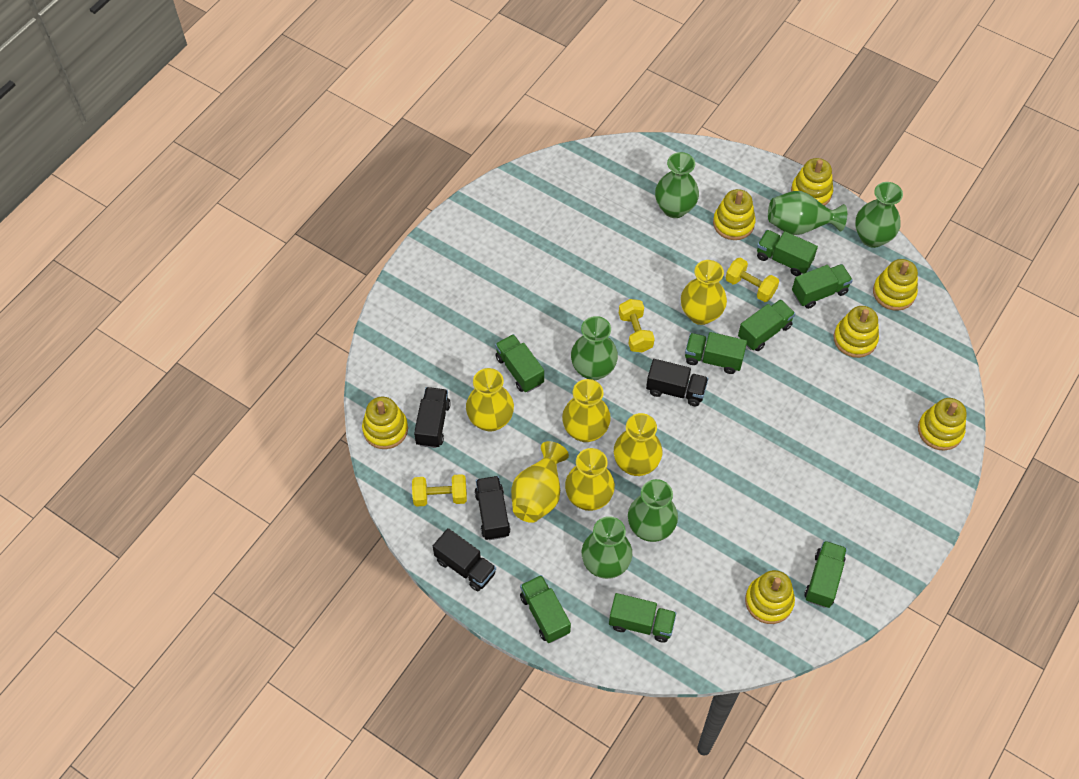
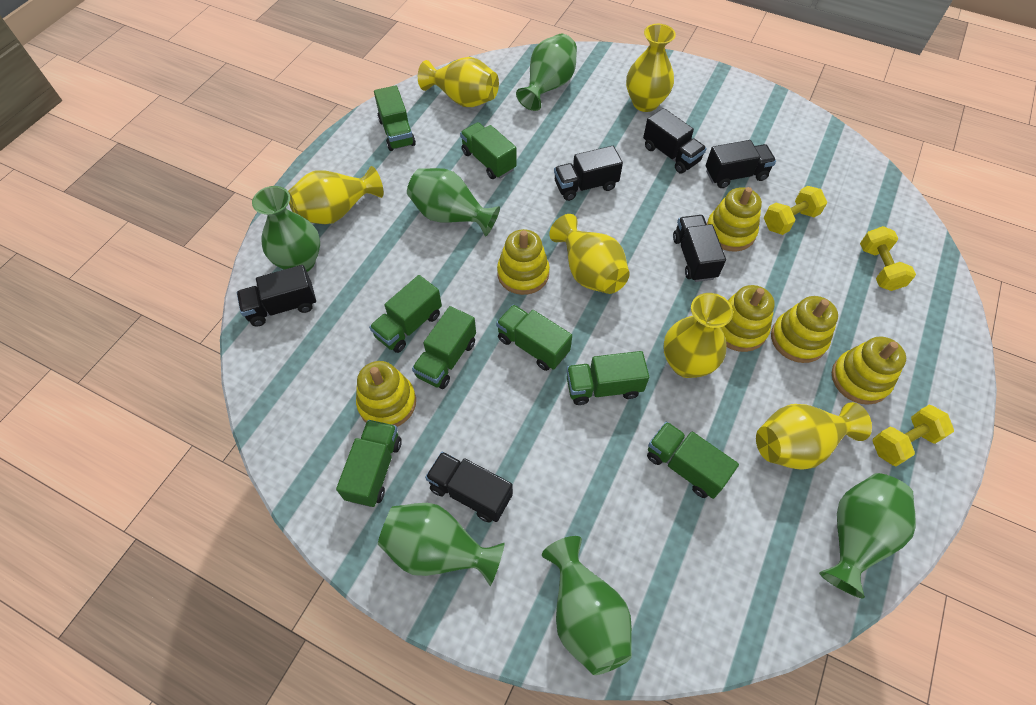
black truck: 4 -> 6
yellow stacking toy: 7 -> 6

